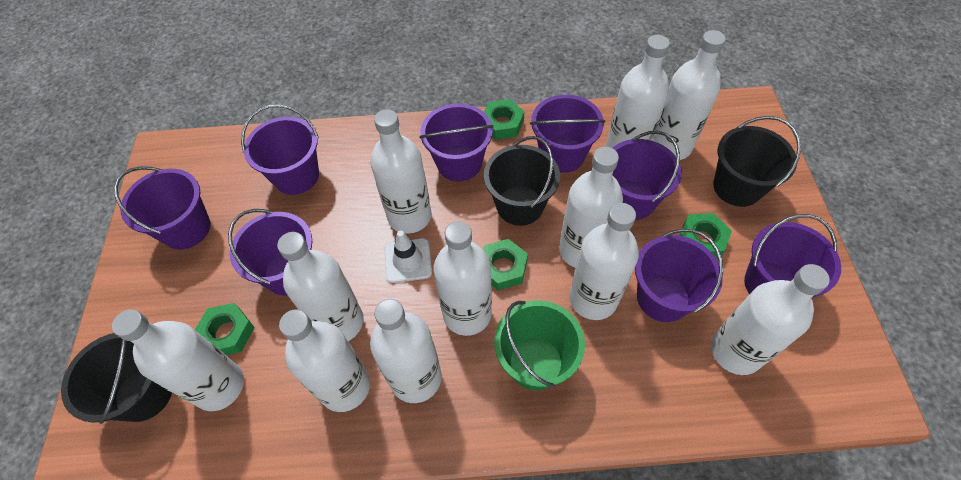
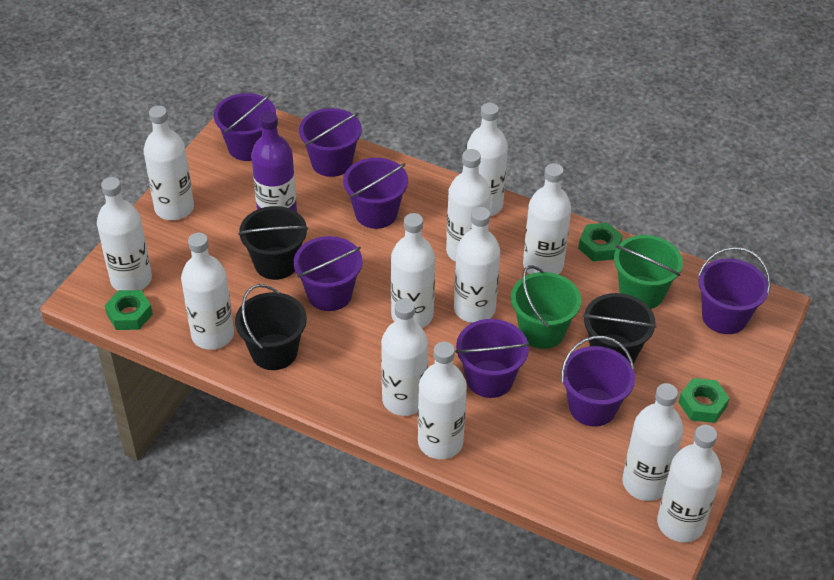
green bucket: 1 -> 2
green nut: 4 -> 3
purple bottle: 0 -> 1
purple bucket: 8 -> 7
white bottle: 11 -> 12
white traffic cone: 1 -> 0

